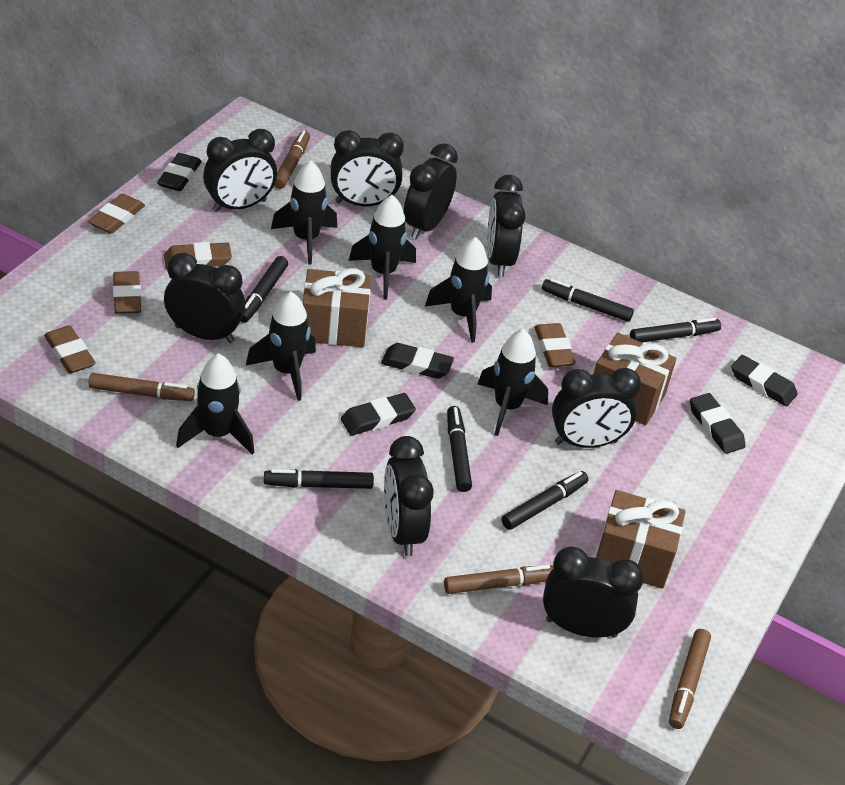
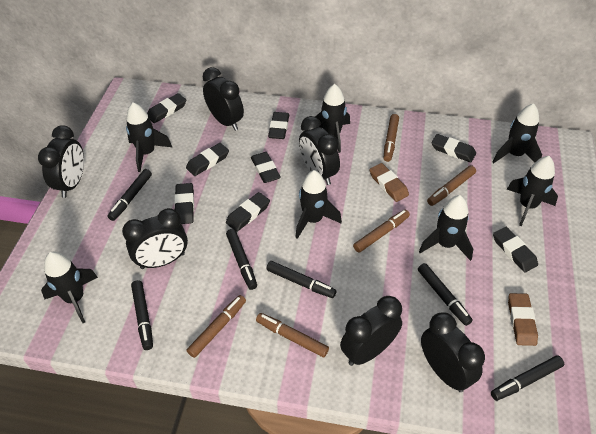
black clock: 8 -> 6
black eraser: 5 -> 8
black rocket: 6 -> 7
brown eraser: 5 -> 2
brown gift: 3 -> 0
brown marker: 4 -> 5

